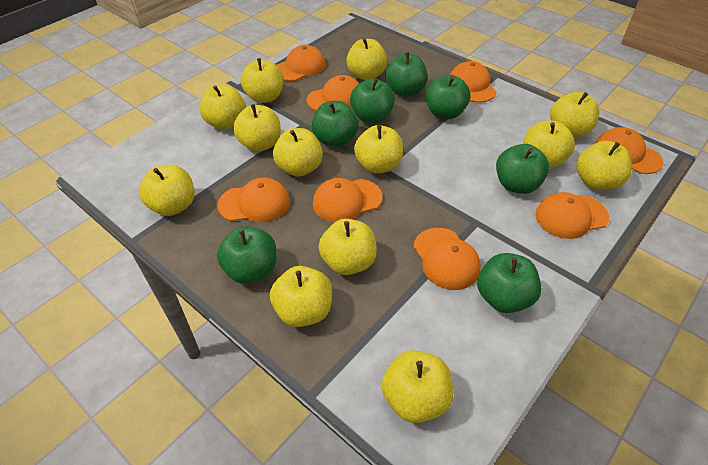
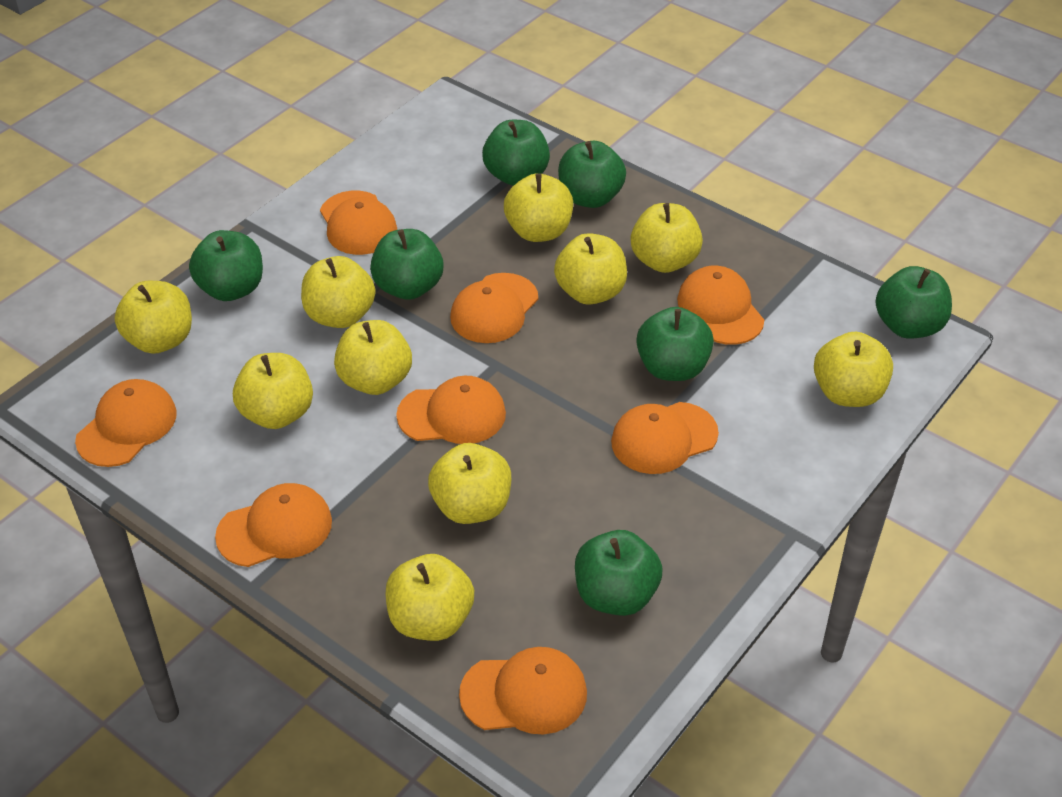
yellow apple: 13 -> 10

